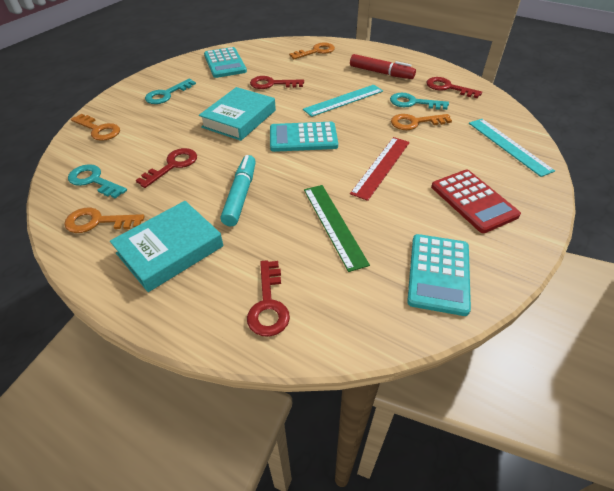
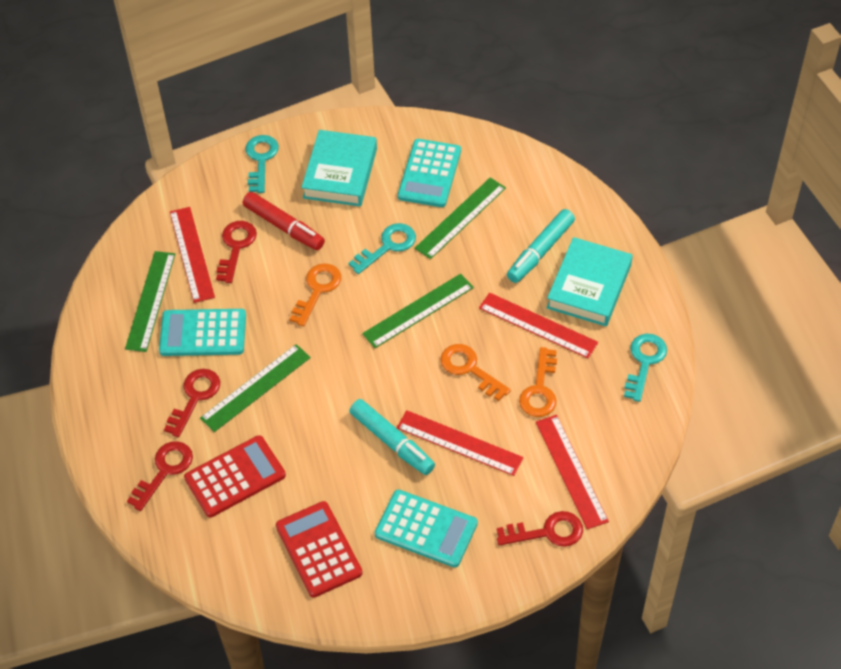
green ruler: 1 -> 4
orange key: 4 -> 3
red calculator: 1 -> 2
red ruler: 1 -> 4
turquoise marker: 1 -> 2
turquoise ruler: 2 -> 0

